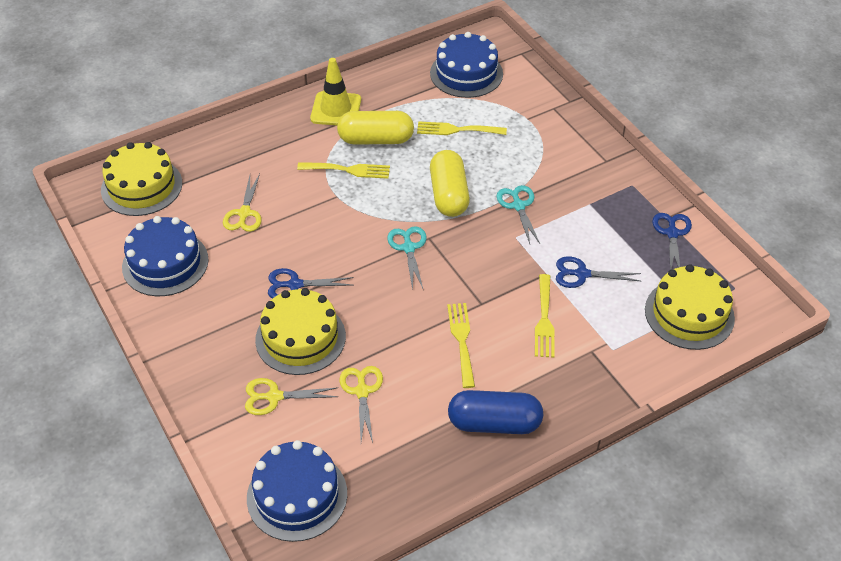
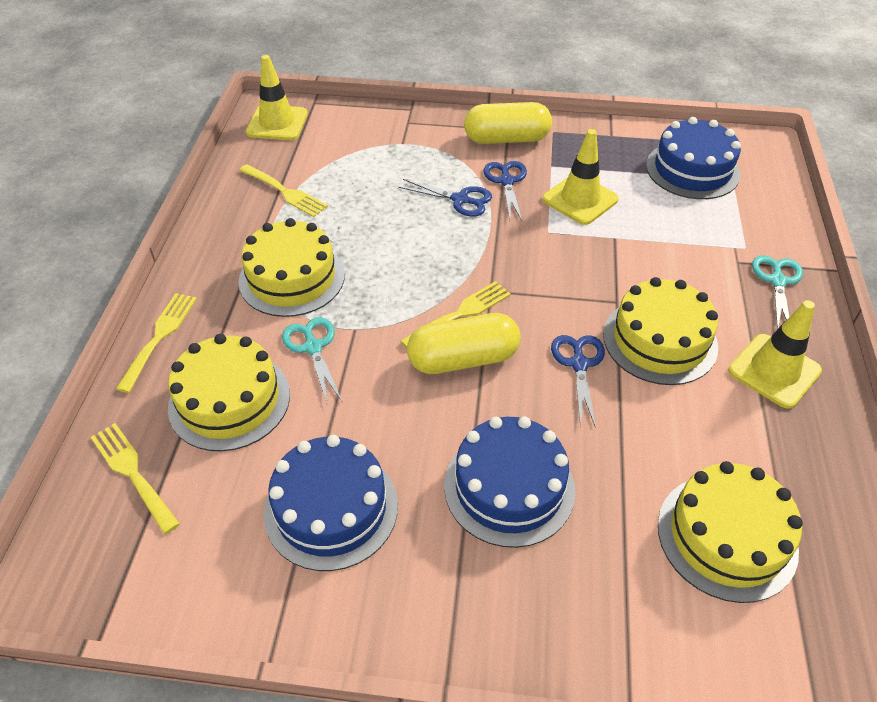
blue capsule: 1 -> 0
yellow cake: 3 -> 4
yellow scissors: 3 -> 0
yellow traffic cone: 1 -> 3

